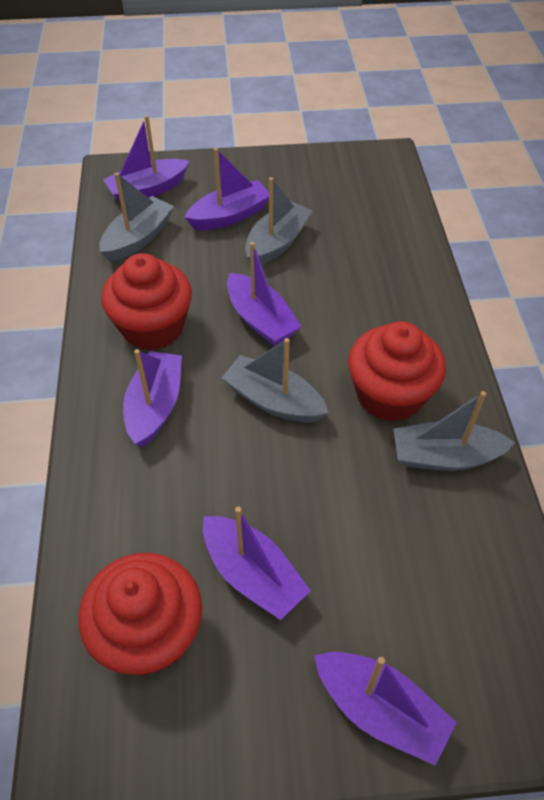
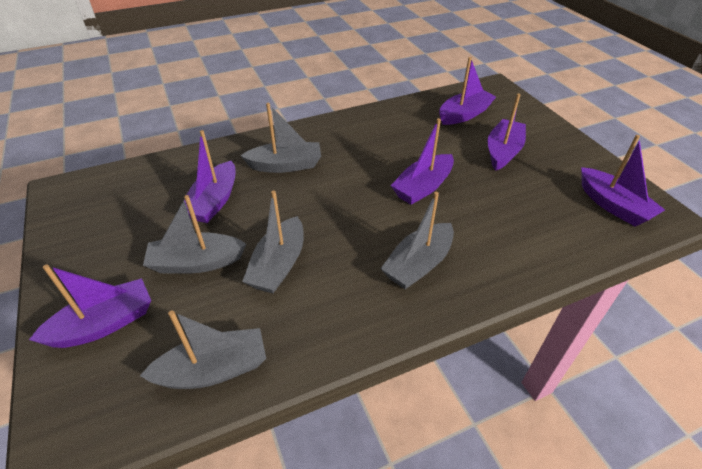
grey boat: 4 -> 5
red cupcake: 3 -> 0

